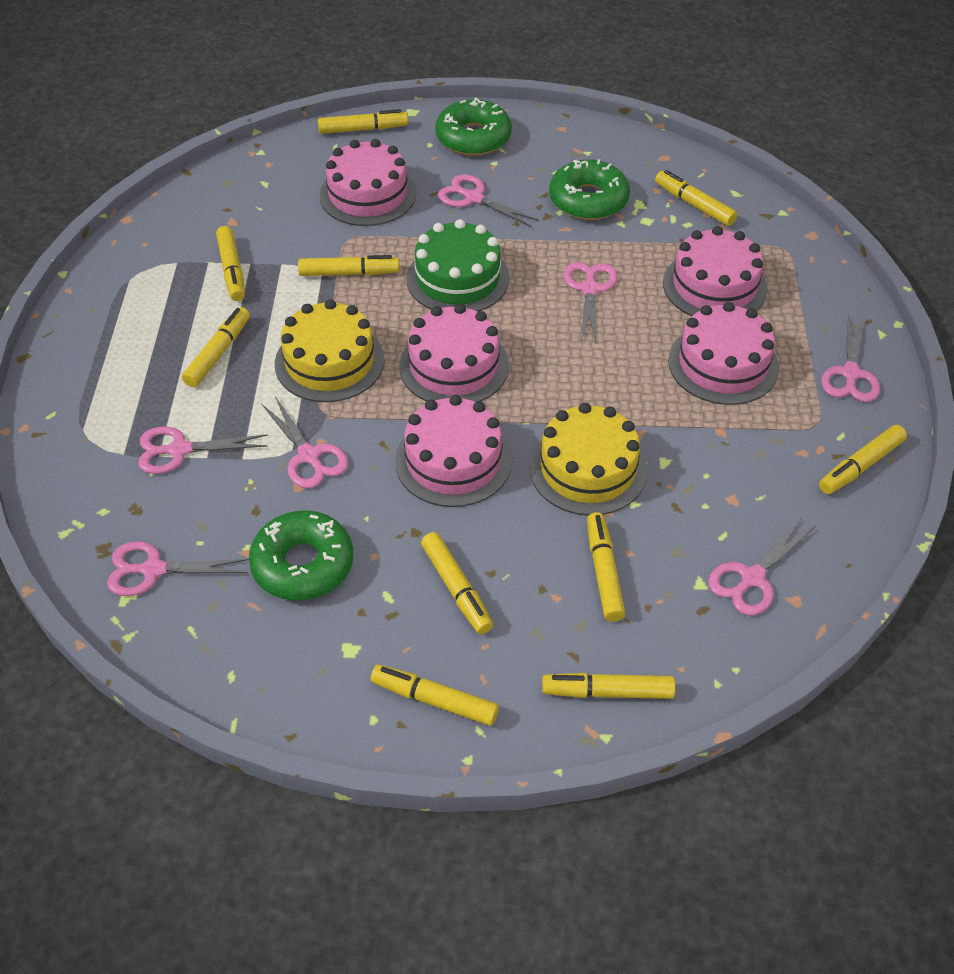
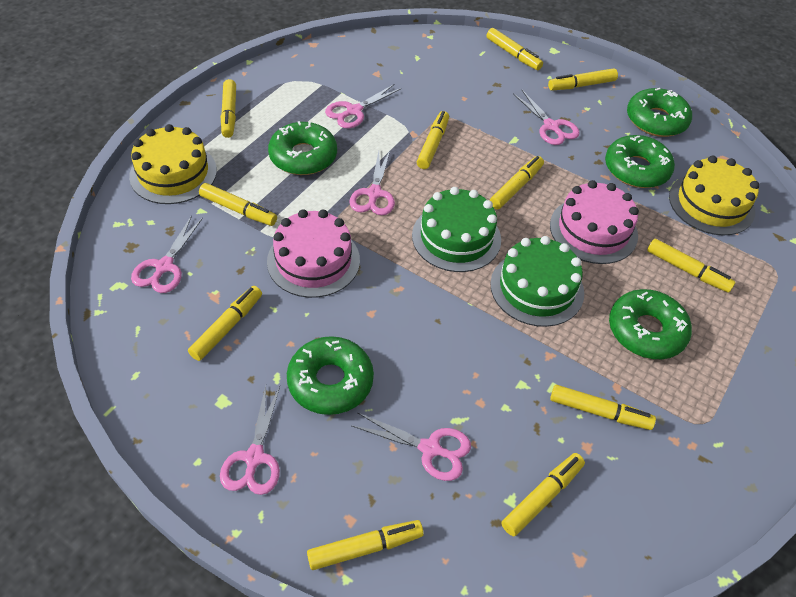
green cake: 1 -> 2
green donut: 3 -> 5
pink cake: 5 -> 2
pink scissors: 7 -> 6
yellow marker: 10 -> 11

